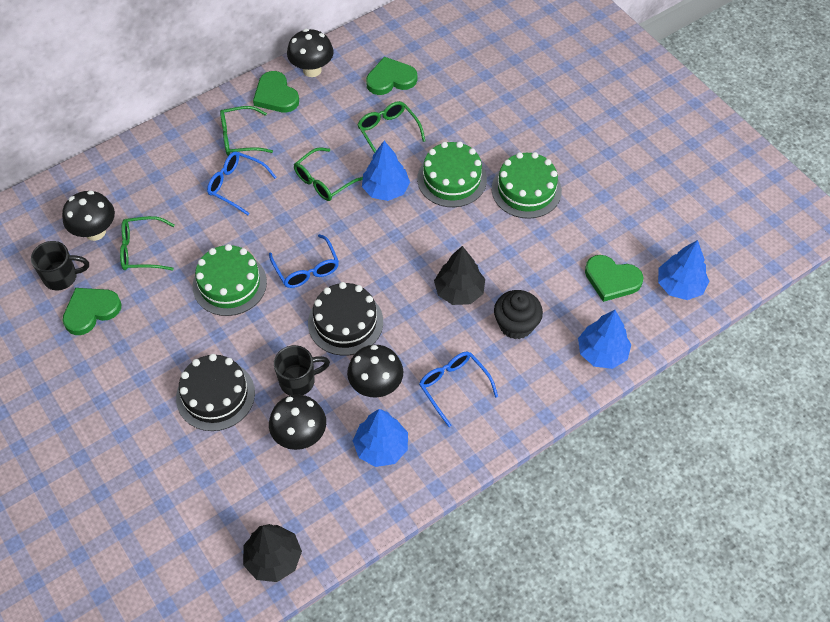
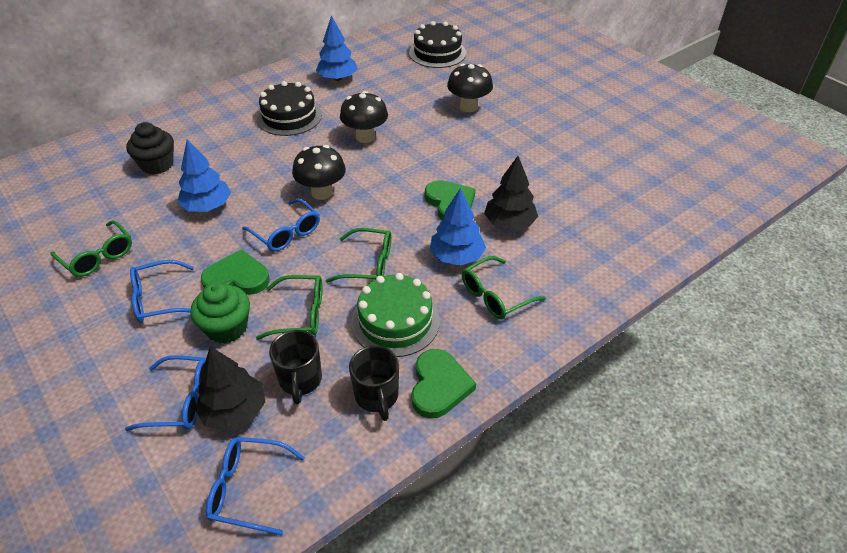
black mushroom: 4 -> 3
blue glasses: 3 -> 4
blue tree: 4 -> 3
green cake: 3 -> 1
green cupcake: 0 -> 1
green heart: 4 -> 3

